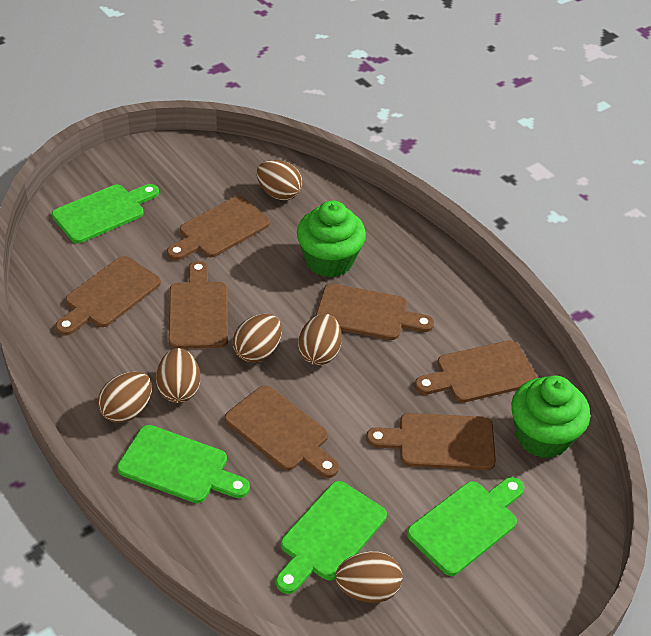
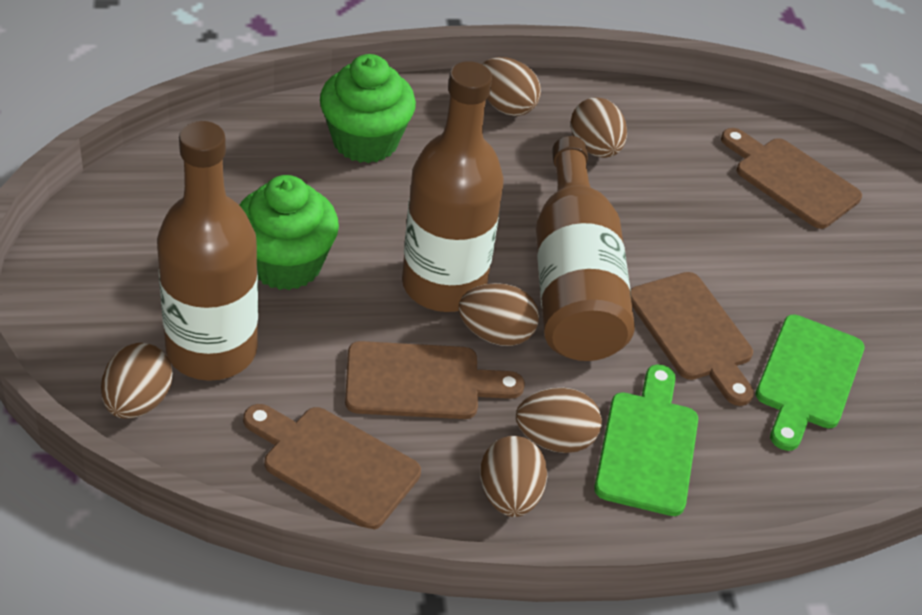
brown bottle: 0 -> 3
brown cutting board: 7 -> 4
green cutting board: 4 -> 2

